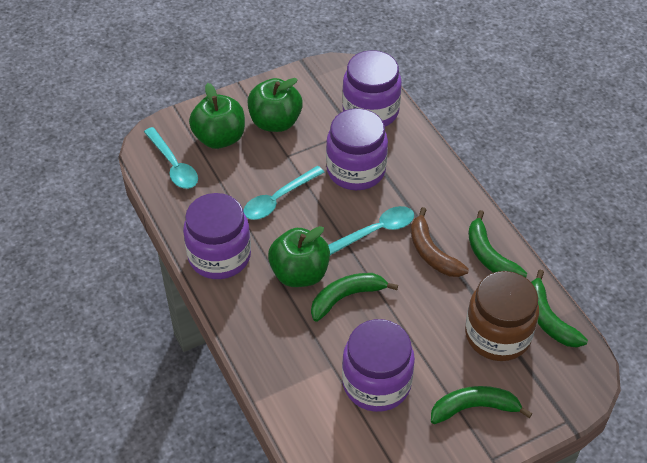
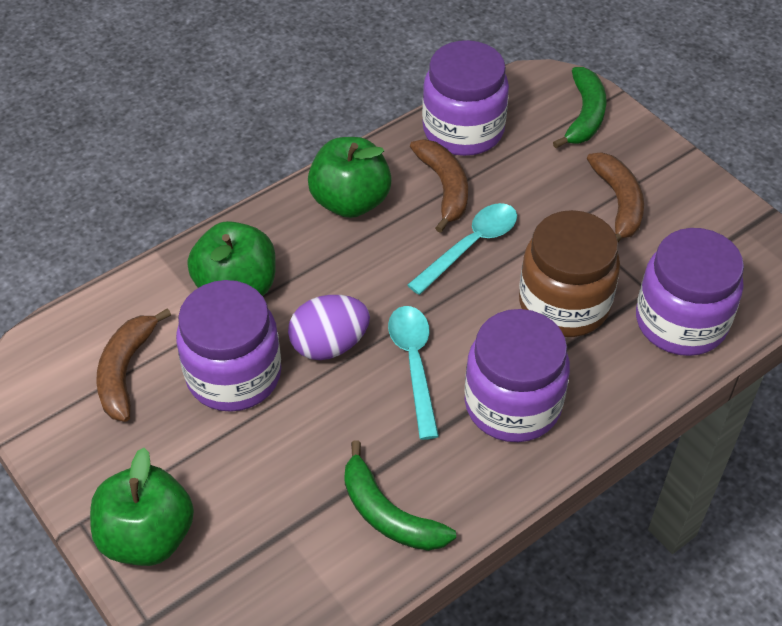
brown banana: 1 -> 3
green banana: 4 -> 2
purple egg: 0 -> 1
turquoise spoon: 3 -> 2

